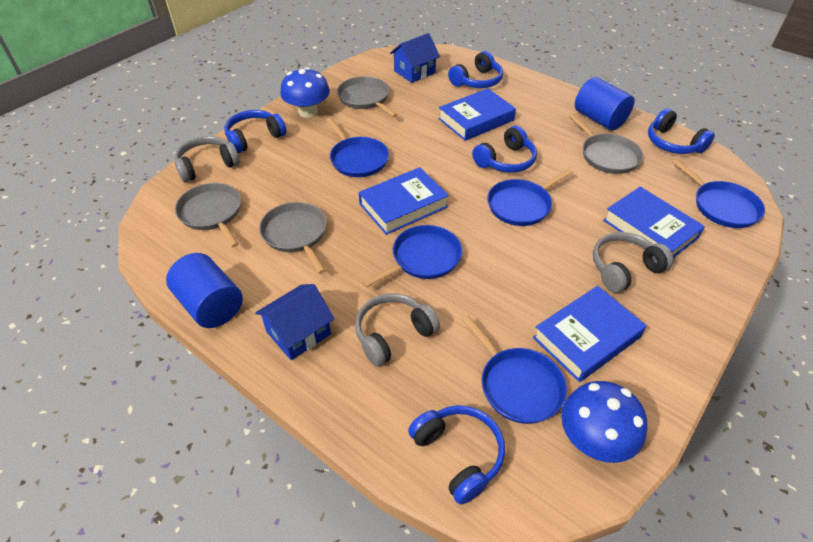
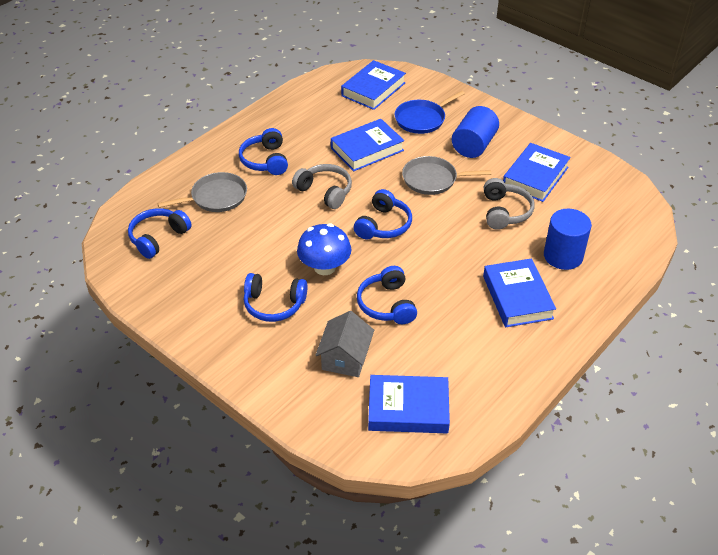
blue book: 4 -> 5
blue house: 2 -> 0
blue mushroom: 2 -> 1
blue pan: 5 -> 1
grey headphones: 3 -> 2
grey house: 0 -> 1
grey pan: 4 -> 2

